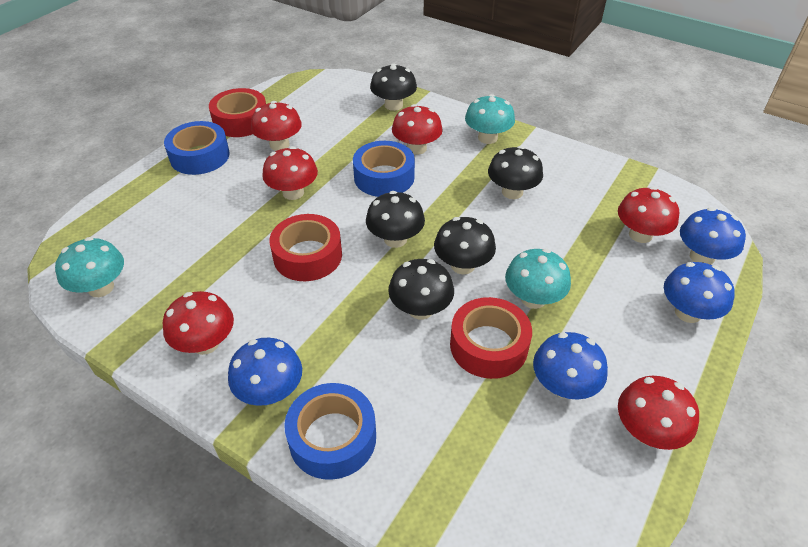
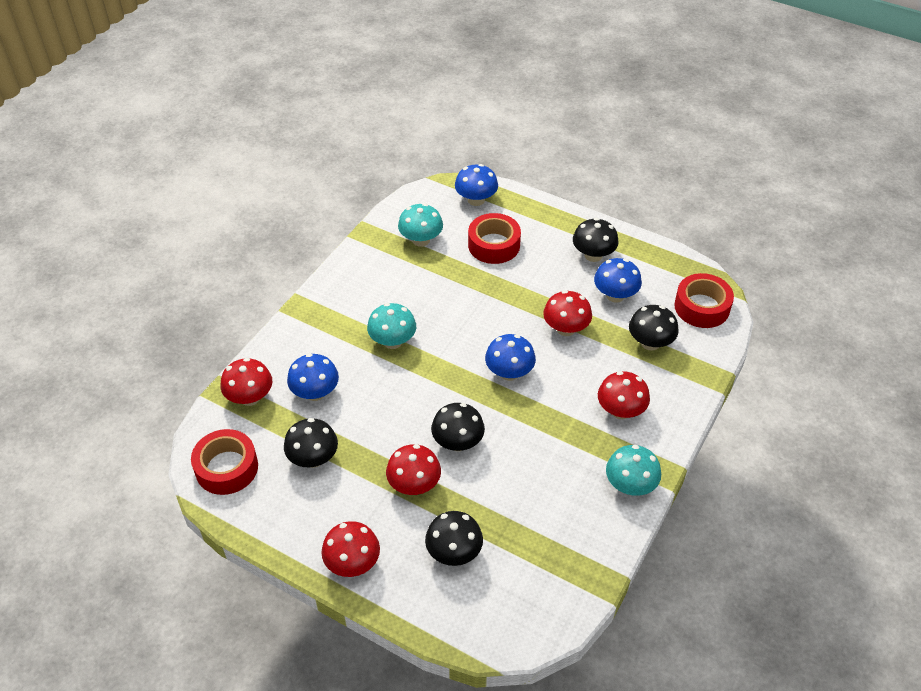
blue tape: 3 -> 0
red mushroom: 6 -> 5

